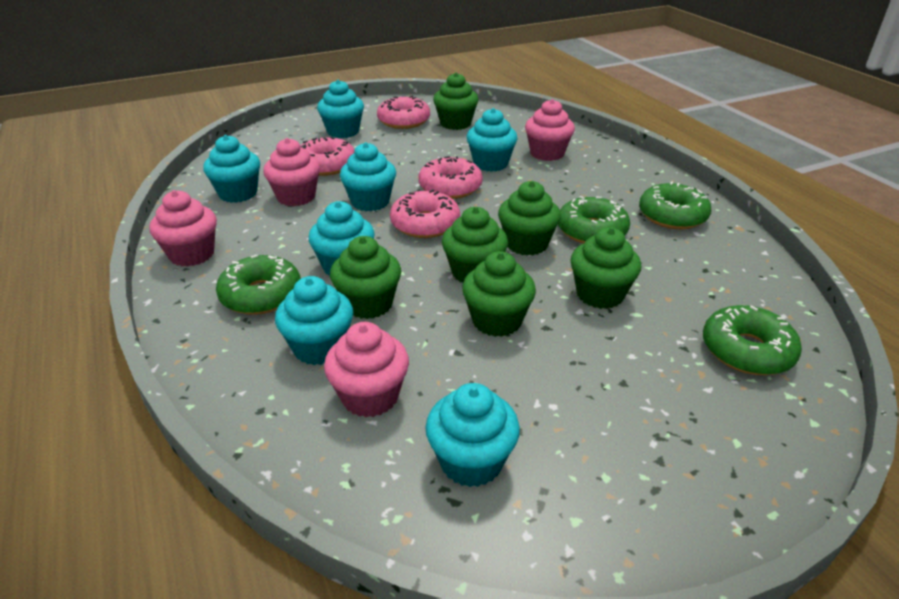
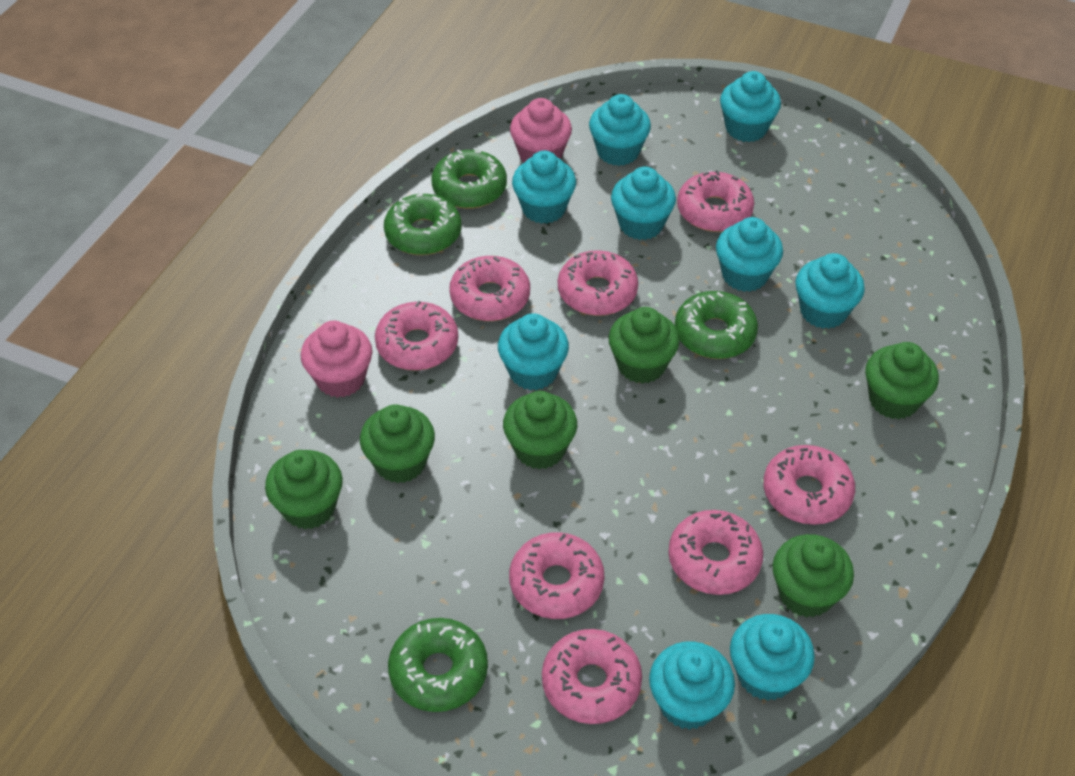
pink cupcake: 4 -> 2
pink donut: 4 -> 8
turquoise cupcake: 7 -> 9

